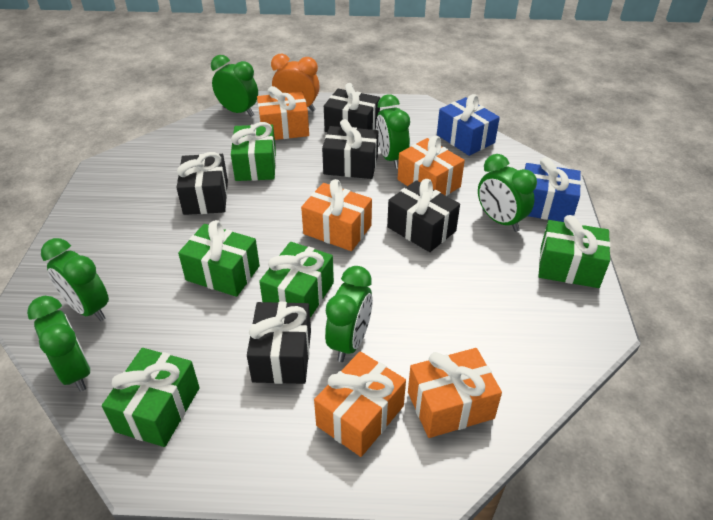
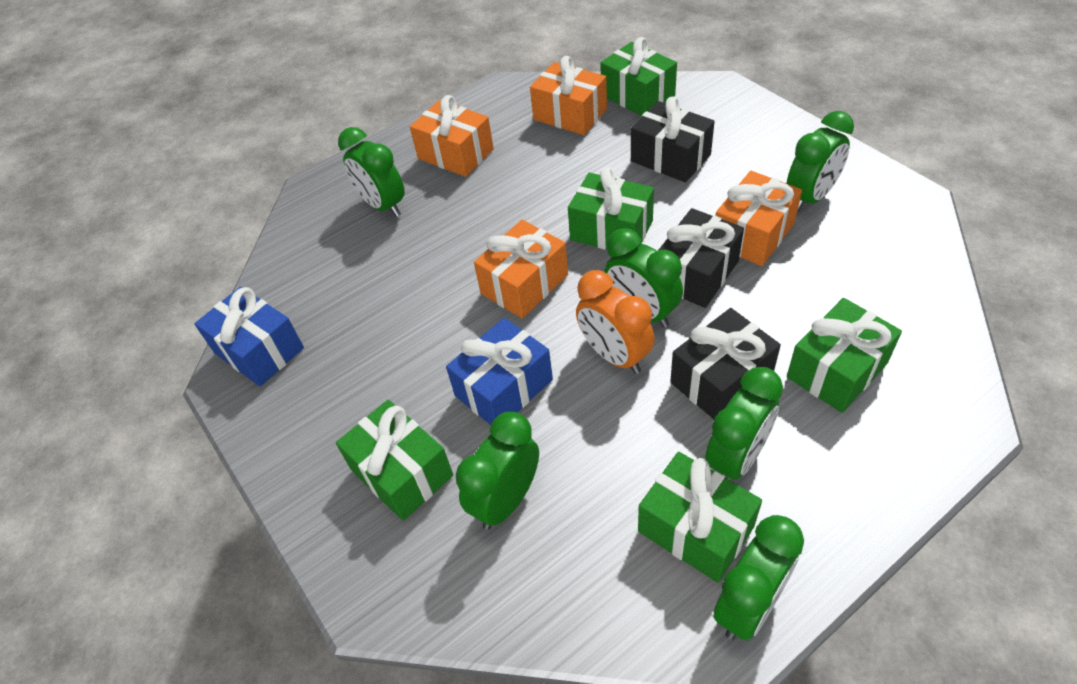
black gift: 5 -> 3
orange gift: 5 -> 4

